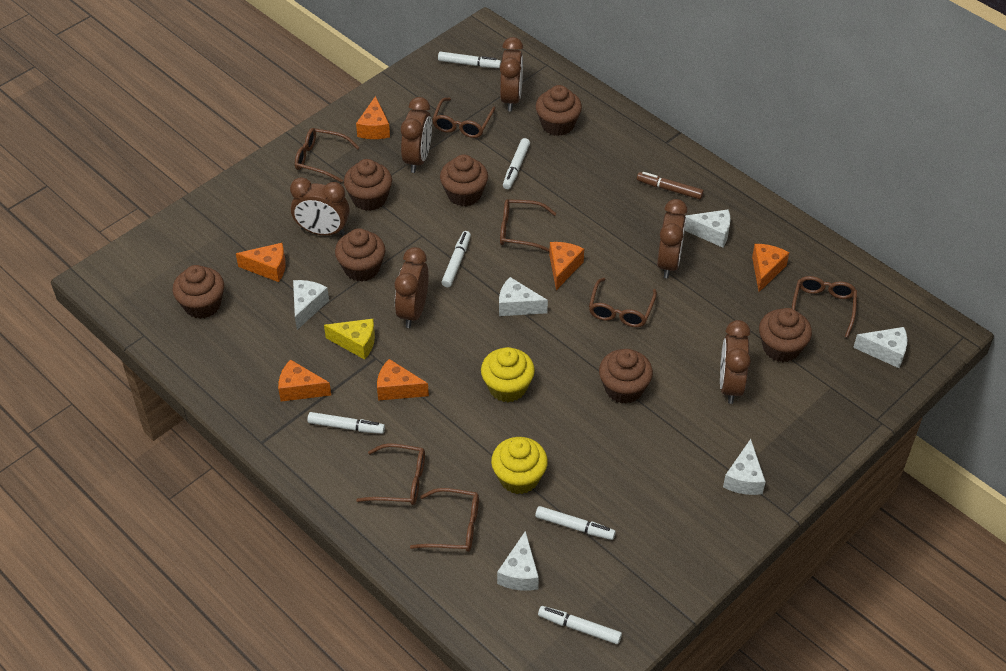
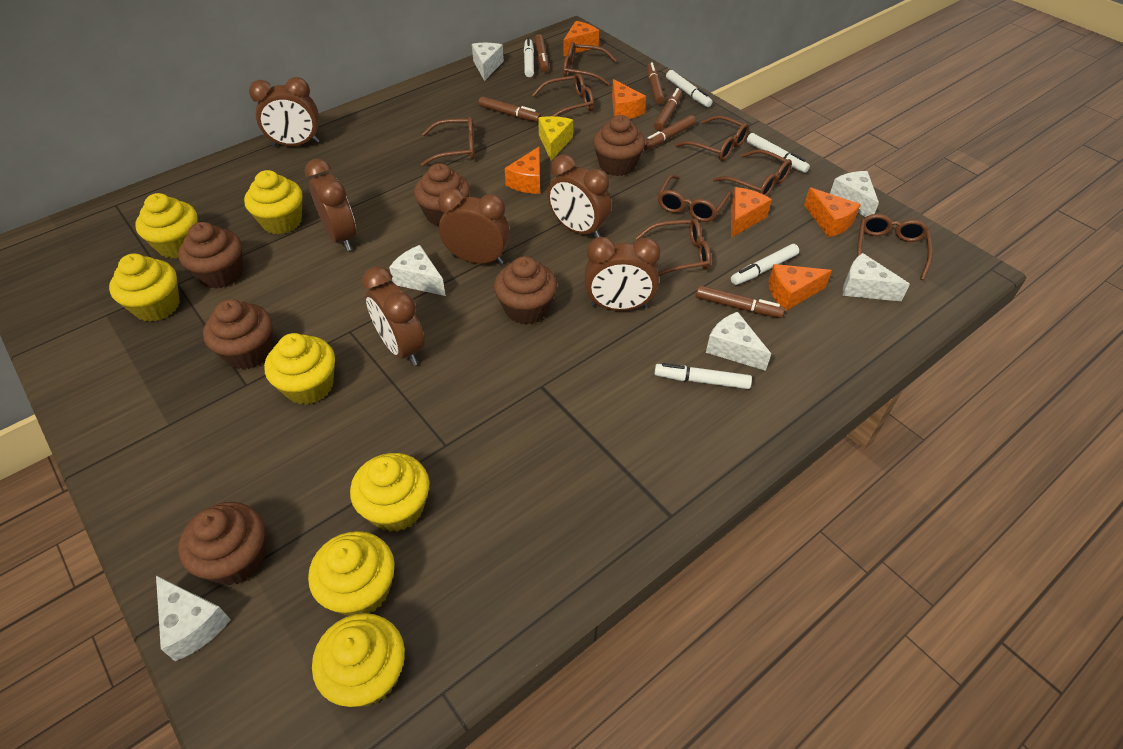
brown cupcake: 7 -> 6
brown glasses: 7 -> 8
brown marker: 1 -> 6
white marker: 6 -> 5
yellow cupcake: 2 -> 7

